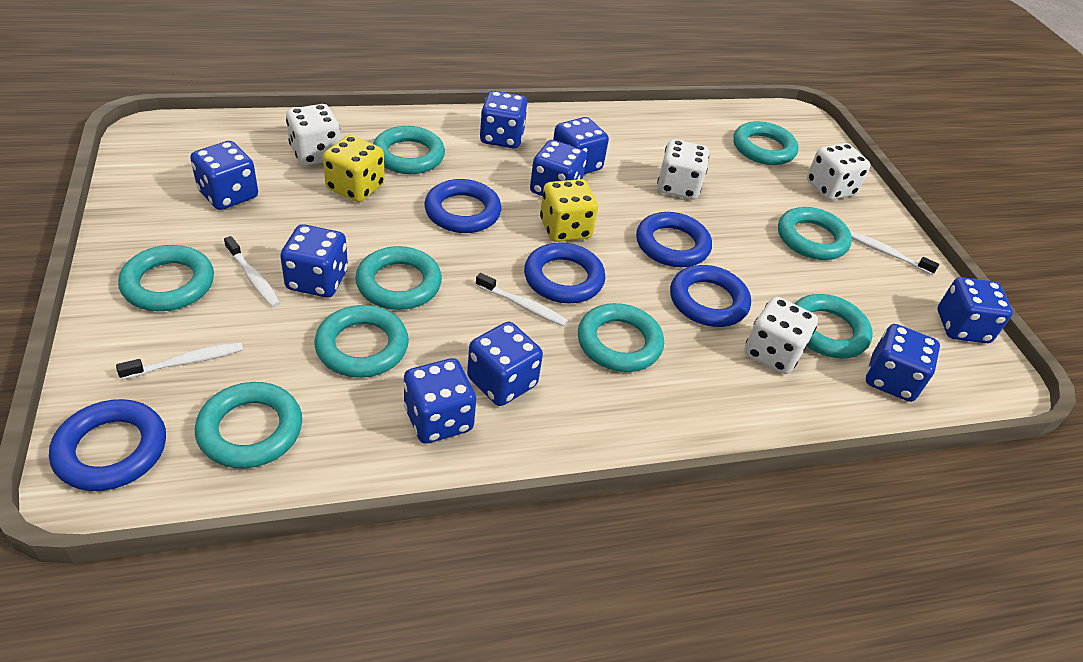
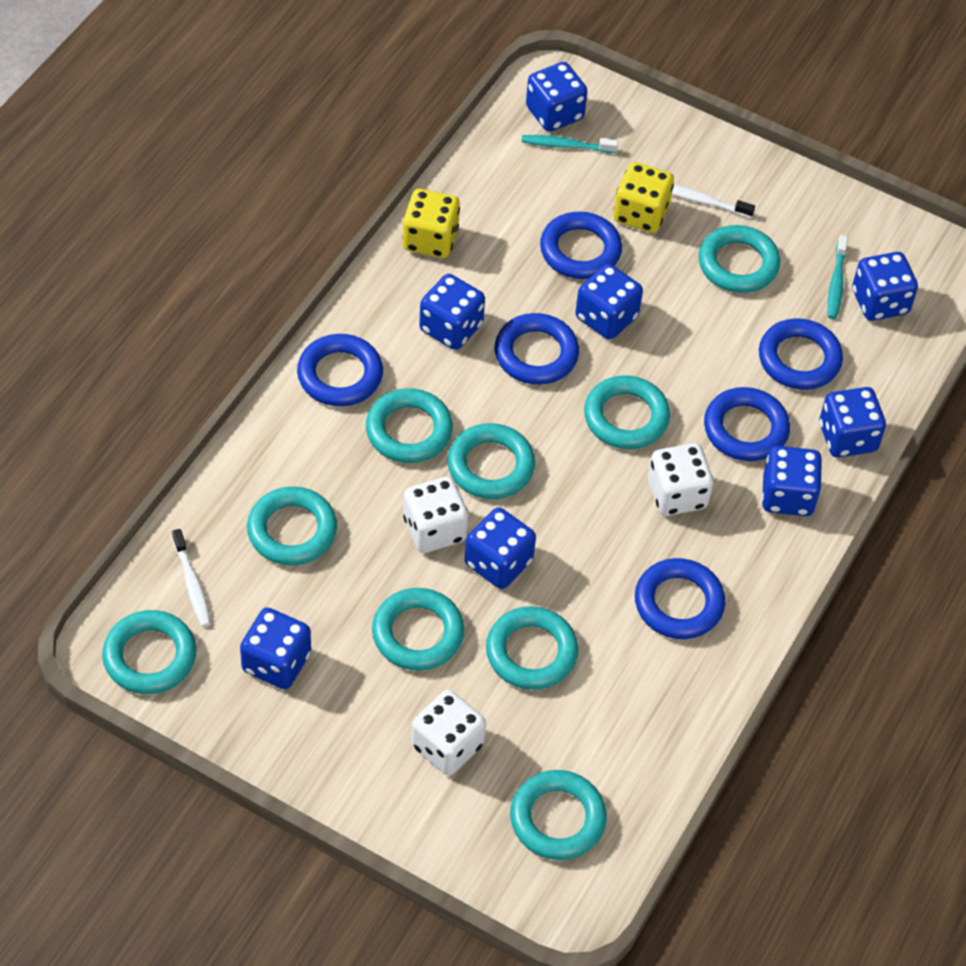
blue dice: 9 -> 8
blue ring: 5 -> 6
turquoise toothbrush: 0 -> 2
white dice: 4 -> 3
white toothbrush: 4 -> 2

